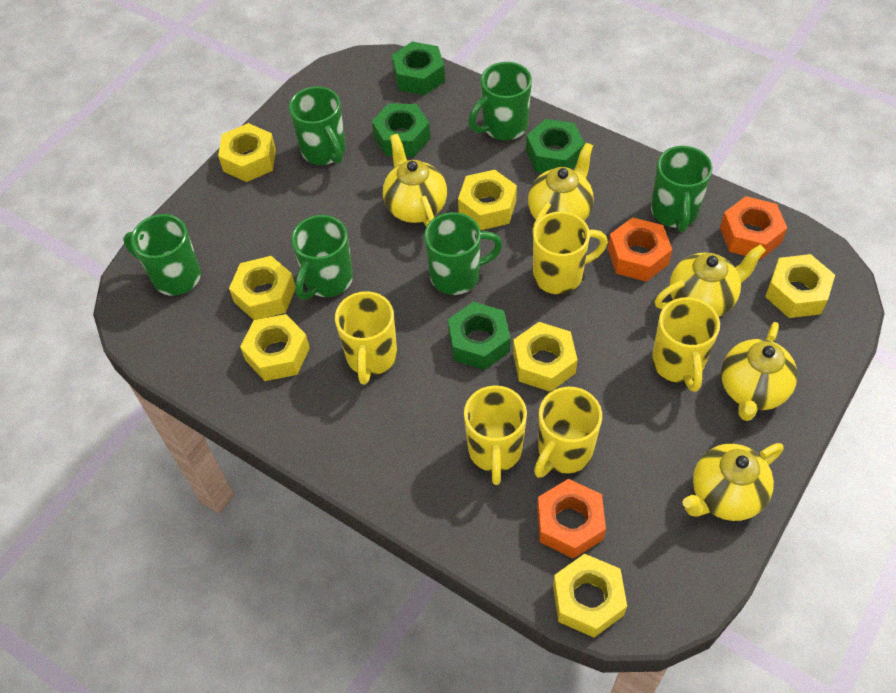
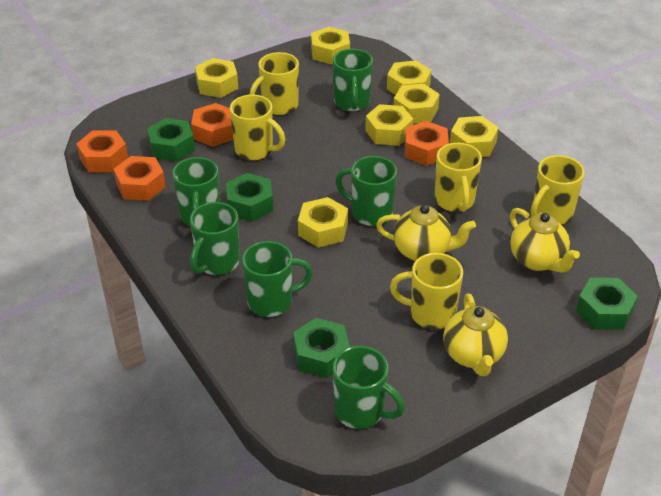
orange nut: 3 -> 4
yellow teapot: 5 -> 3

